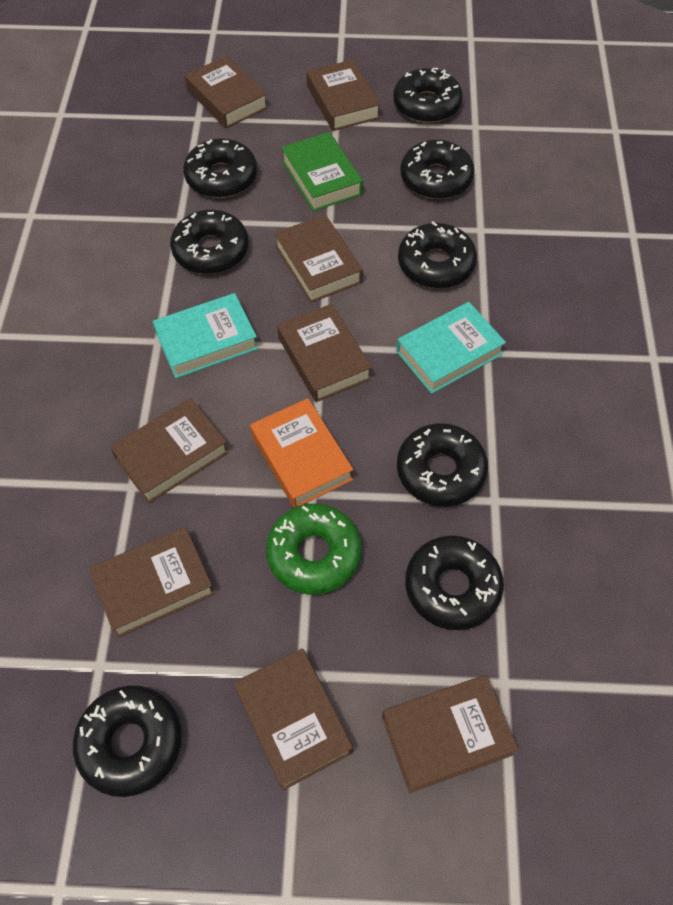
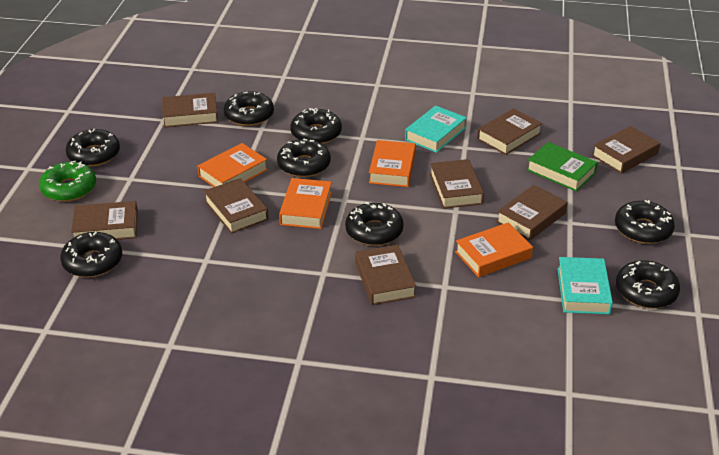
orange book: 1 -> 4

